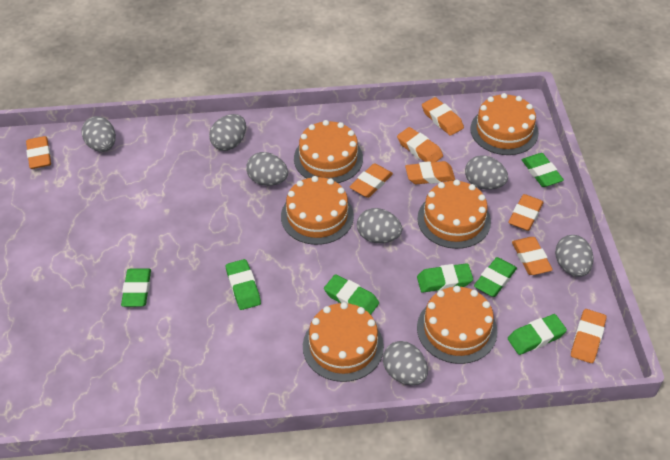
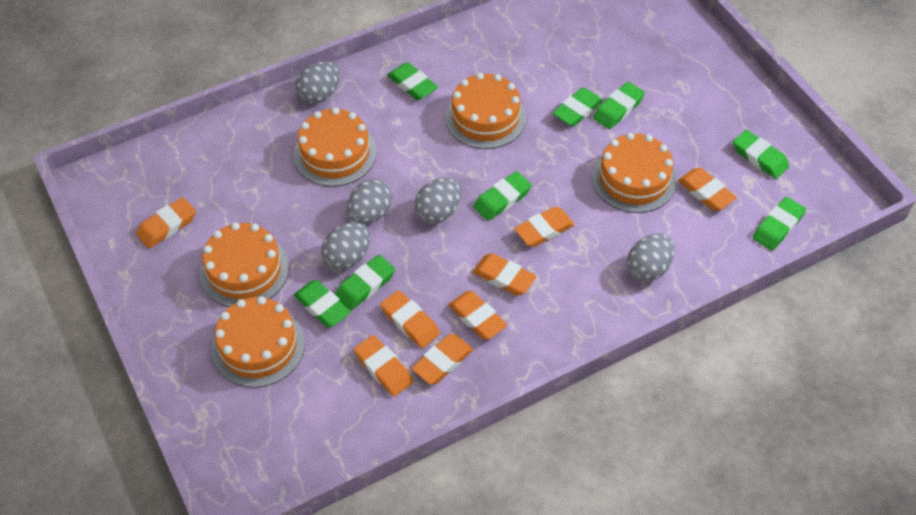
green eraser: 7 -> 8
grey egg: 7 -> 5
orange cake: 6 -> 5

